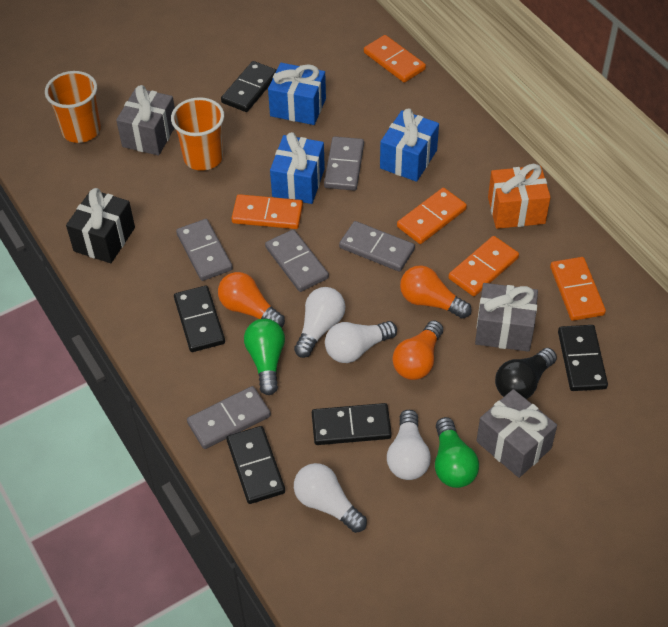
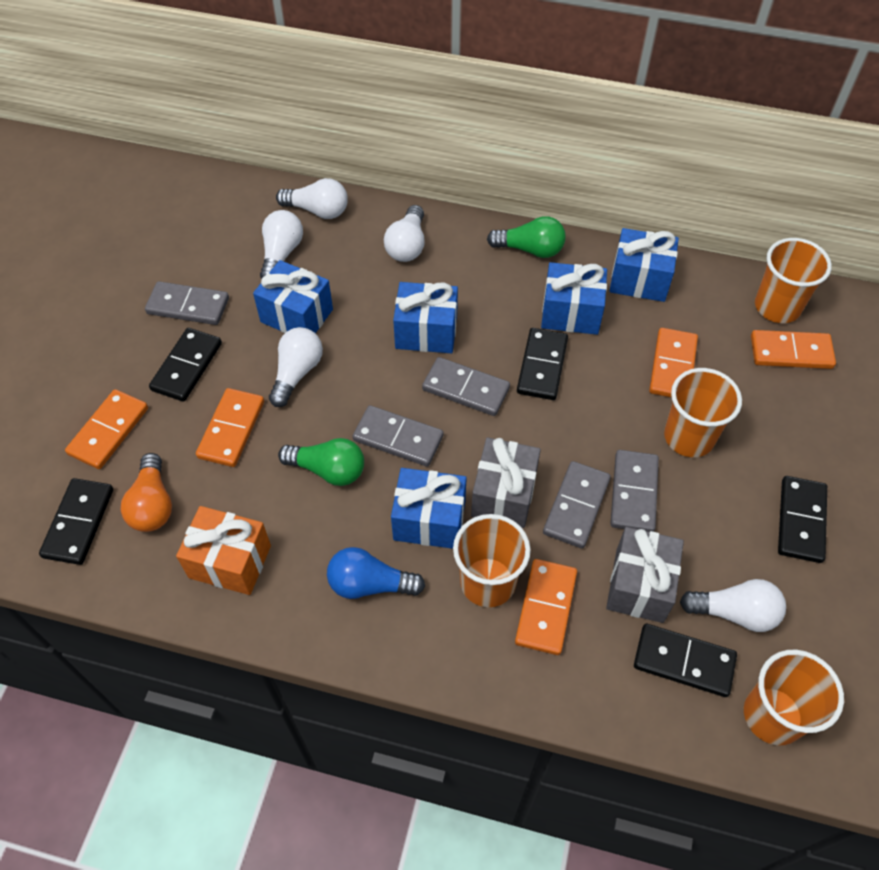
black gift: 1 -> 0
black light bulb: 1 -> 0
blue gift: 3 -> 5
blue light bulb: 0 -> 1
grey gift: 3 -> 2
orange cup: 2 -> 4
orange light bulb: 3 -> 1
white light bulb: 4 -> 5

